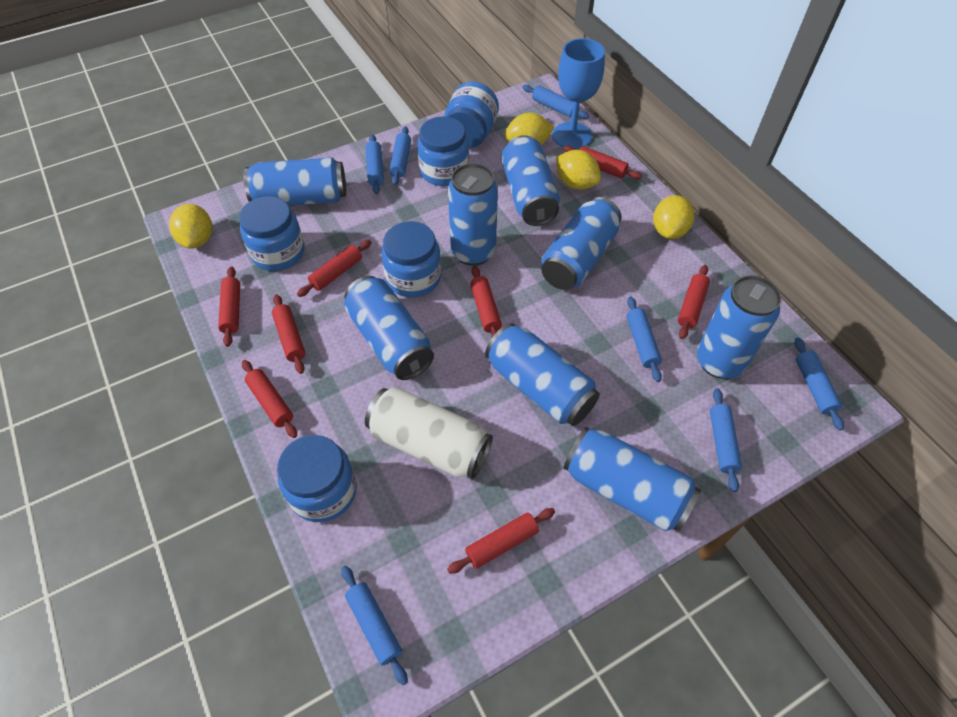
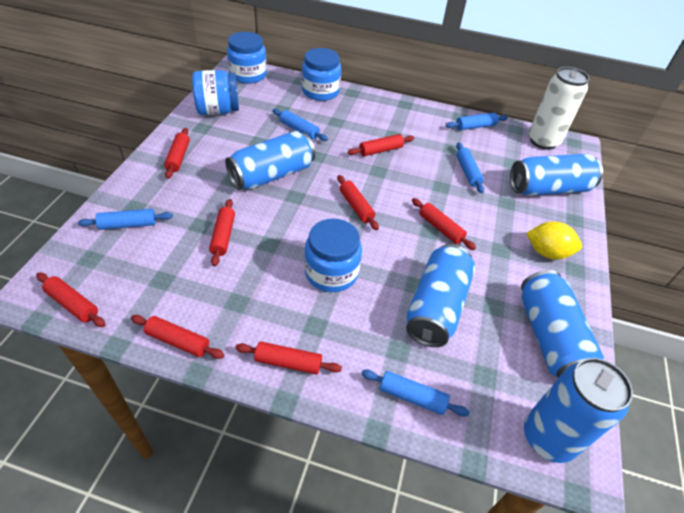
blue can: 8 -> 5
blue goblet: 1 -> 0
blue jar: 5 -> 4
blue rolling pin: 7 -> 5
yellow lemon: 4 -> 1

